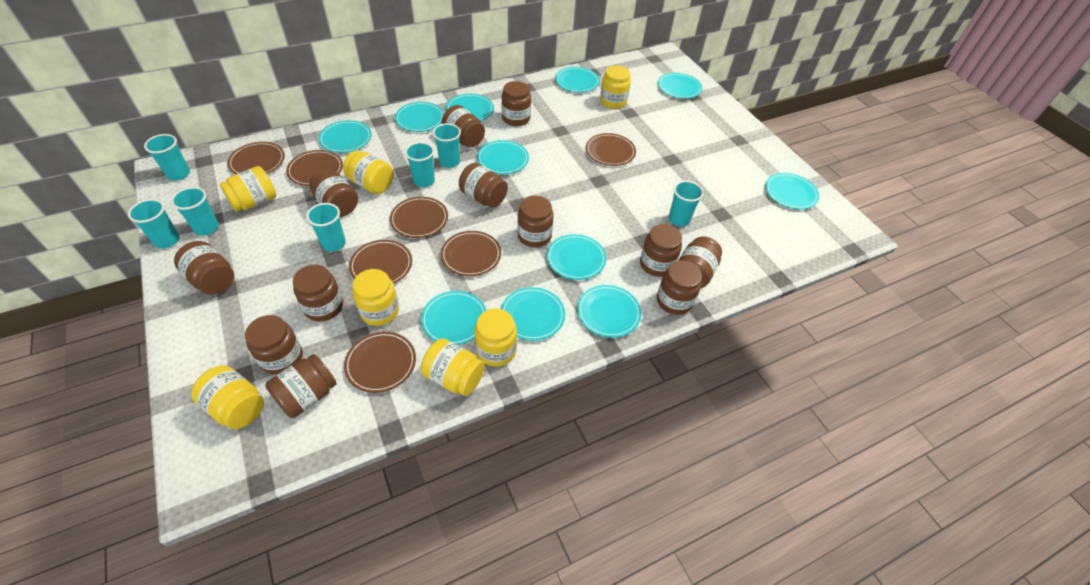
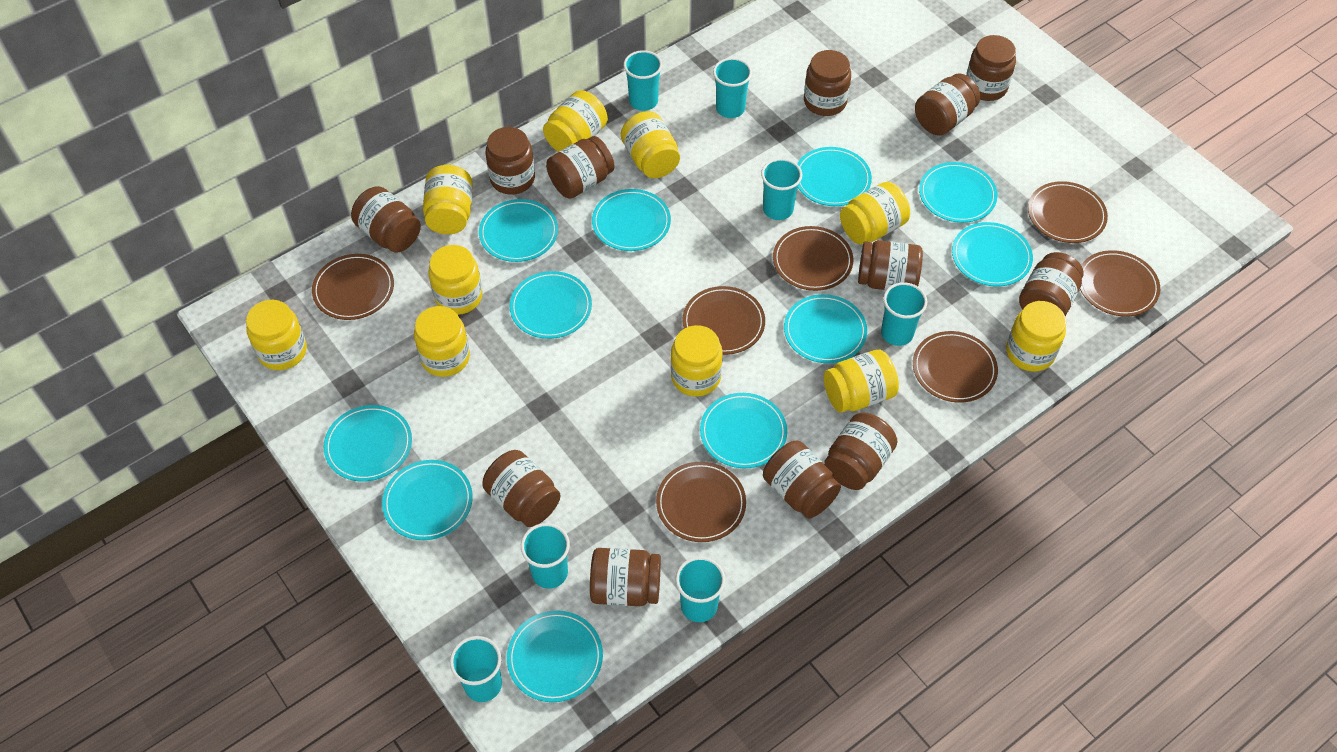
yellow jar: 7 -> 10

